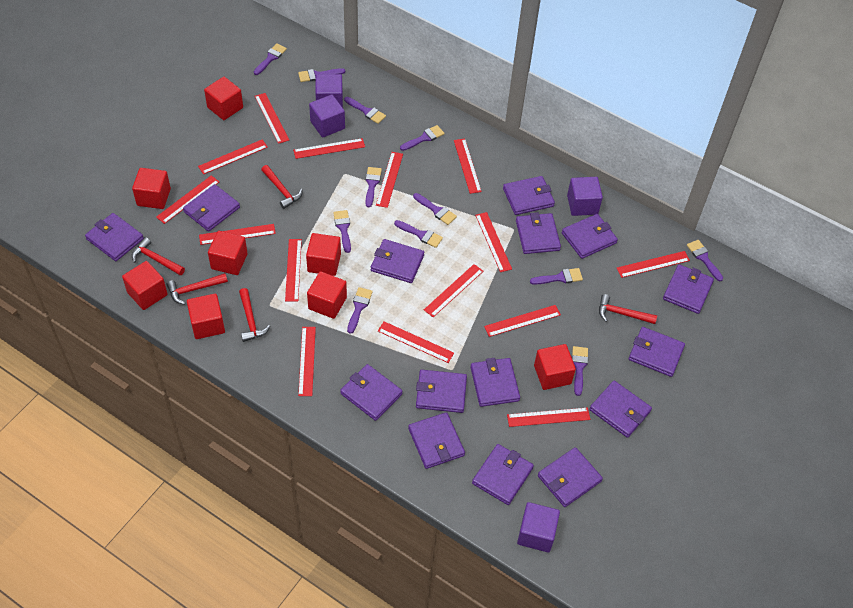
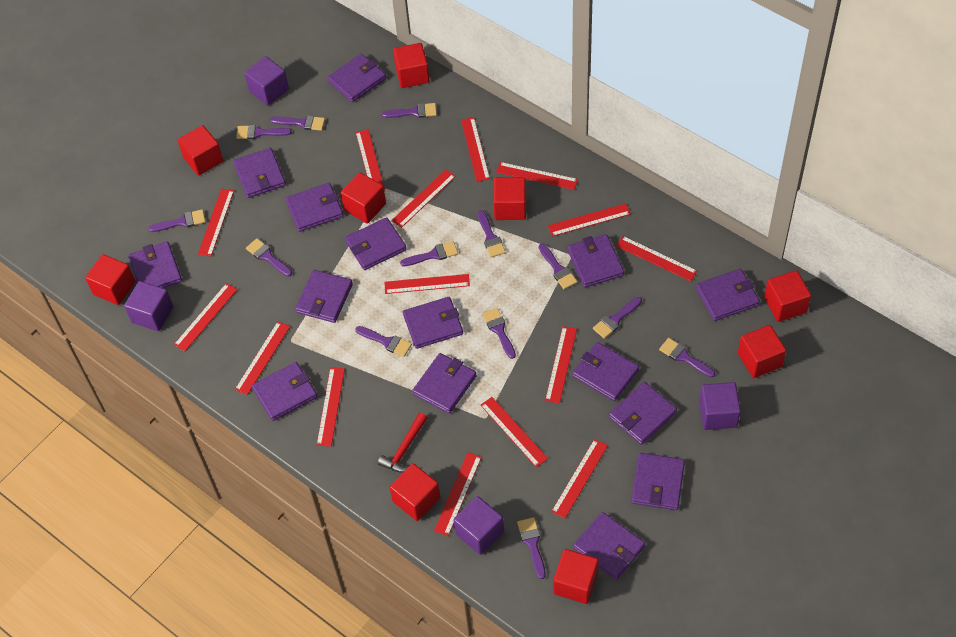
purple brush: 12 -> 13
red cube: 8 -> 9
red hammer: 5 -> 1

